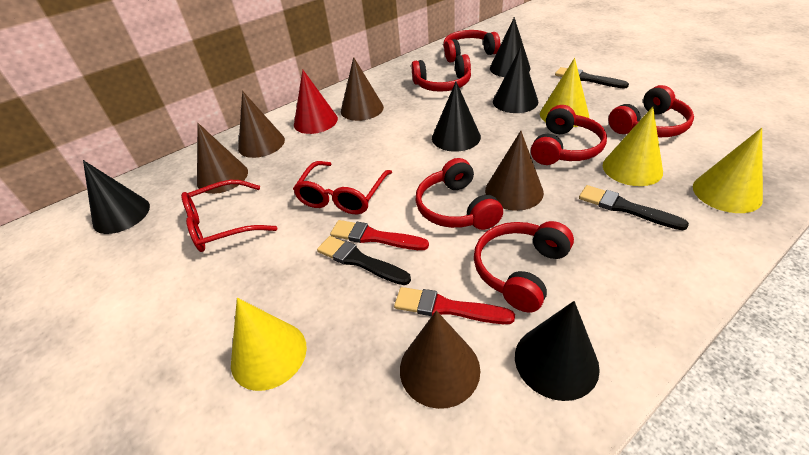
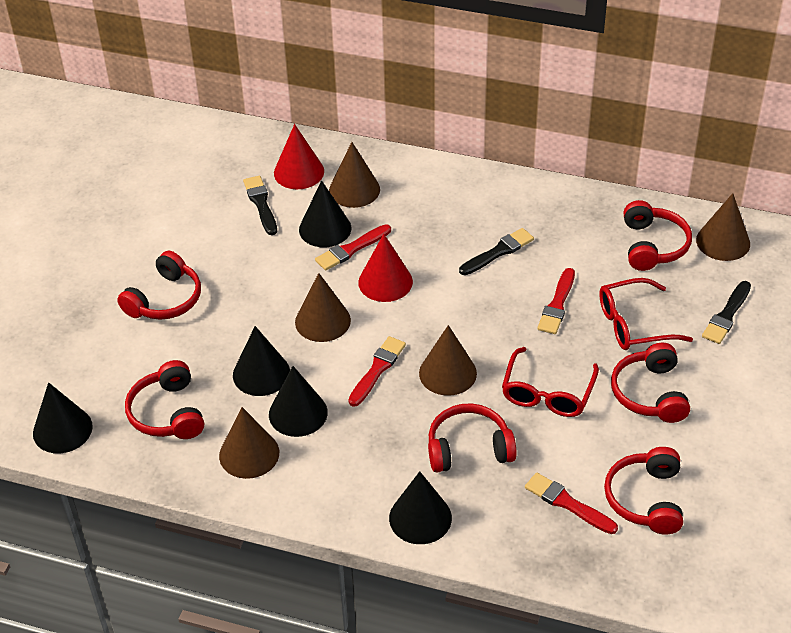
red brush: 2 -> 4
red cone: 1 -> 2
yellow cone: 4 -> 0

